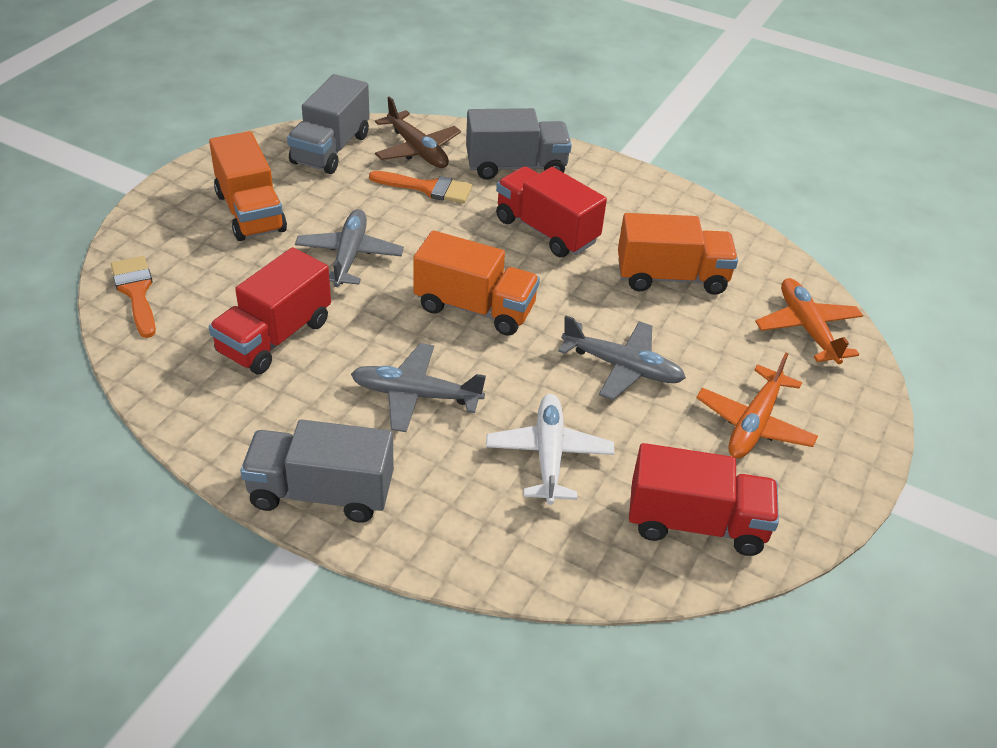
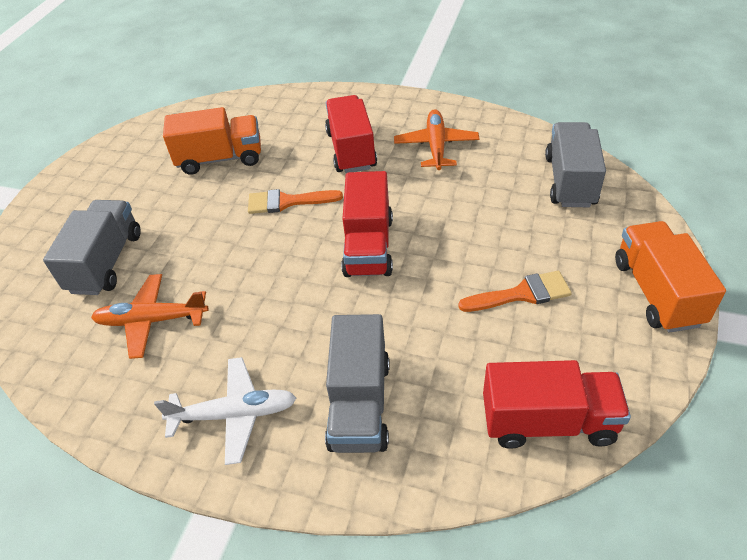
brown plane: 1 -> 0
grey plane: 3 -> 0
orange truck: 3 -> 2

